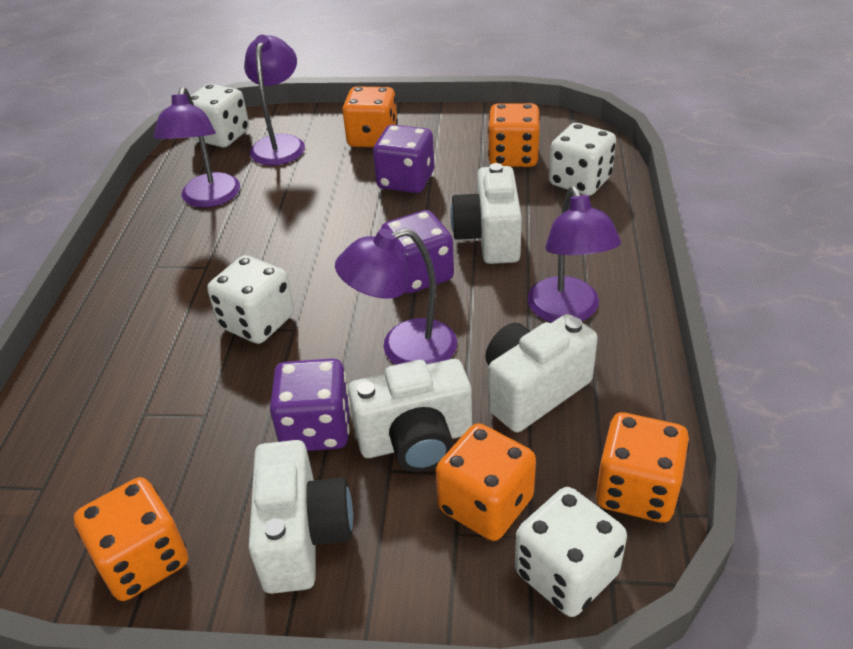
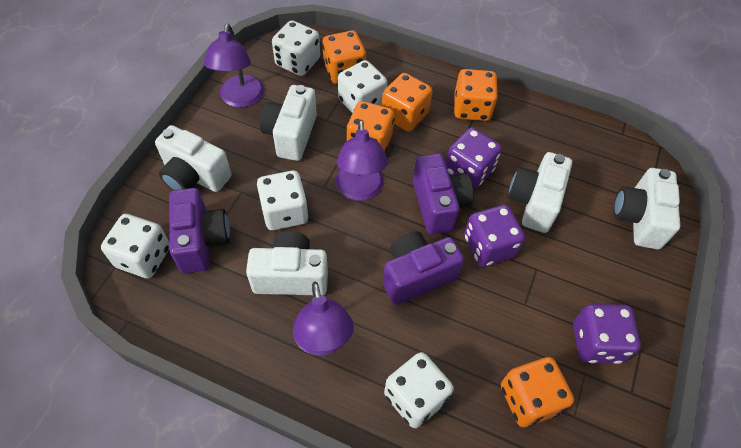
purple camera: 0 -> 3
purple lamp: 4 -> 3
white camera: 4 -> 5
white dice: 4 -> 5

